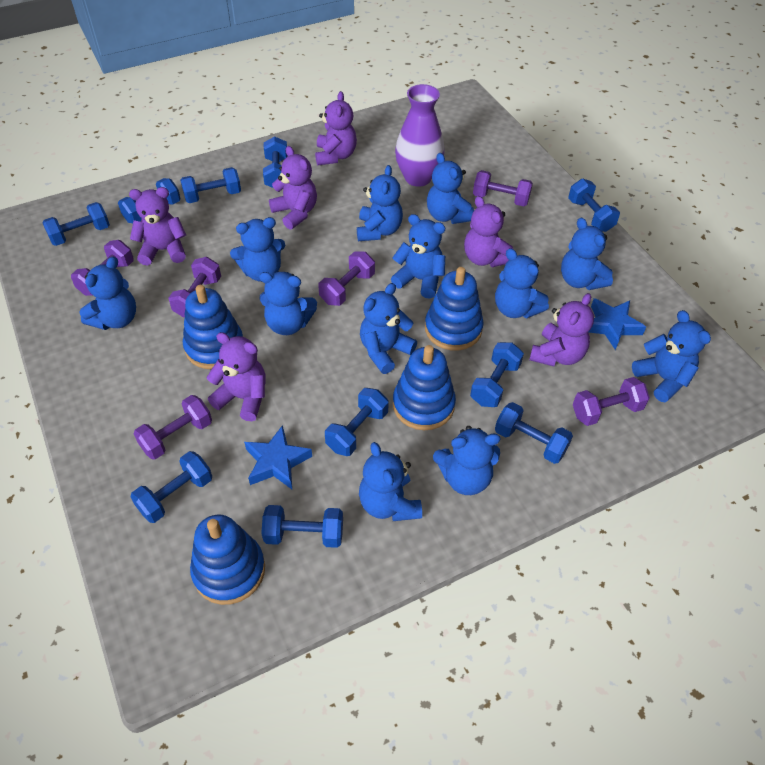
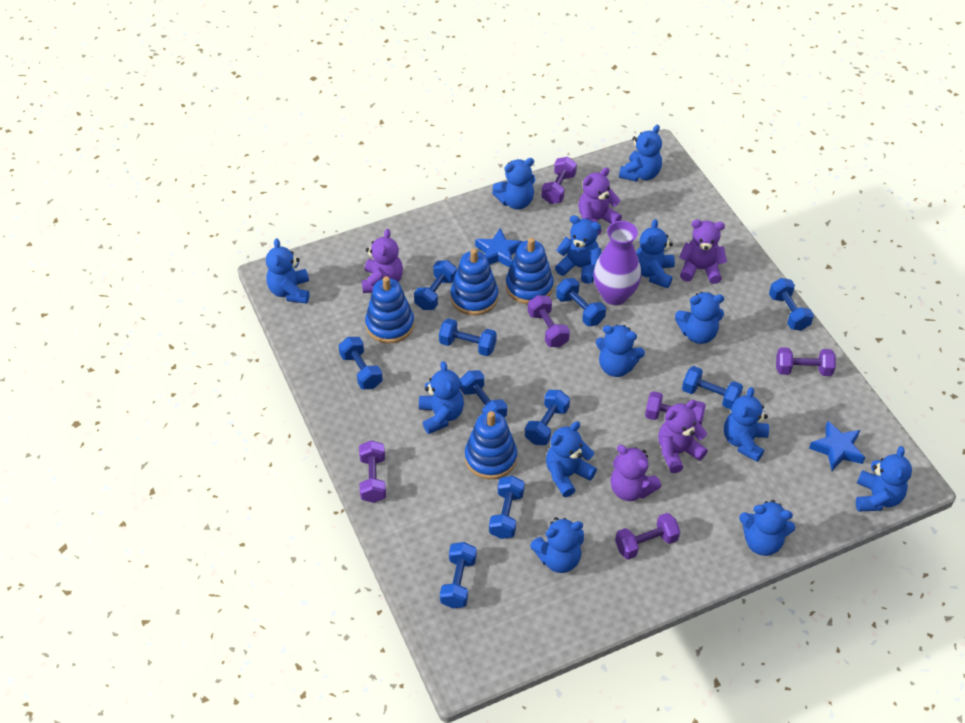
blue teddy bear: 12 -> 13
purple teddy bear: 6 -> 5

